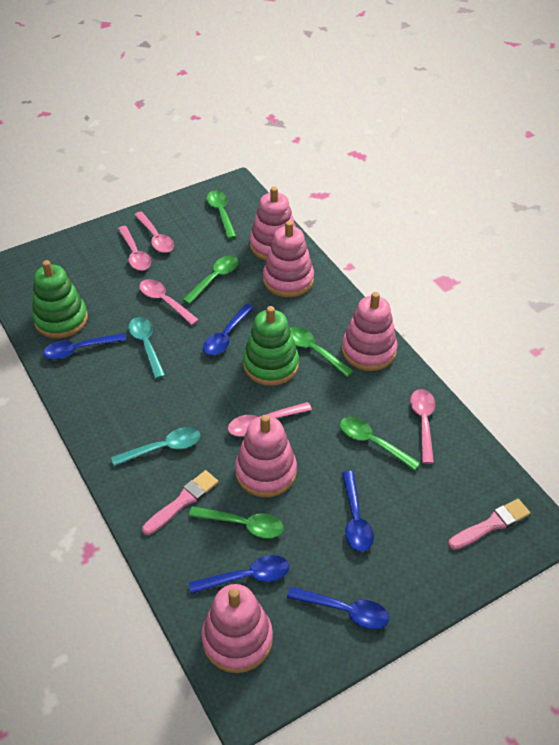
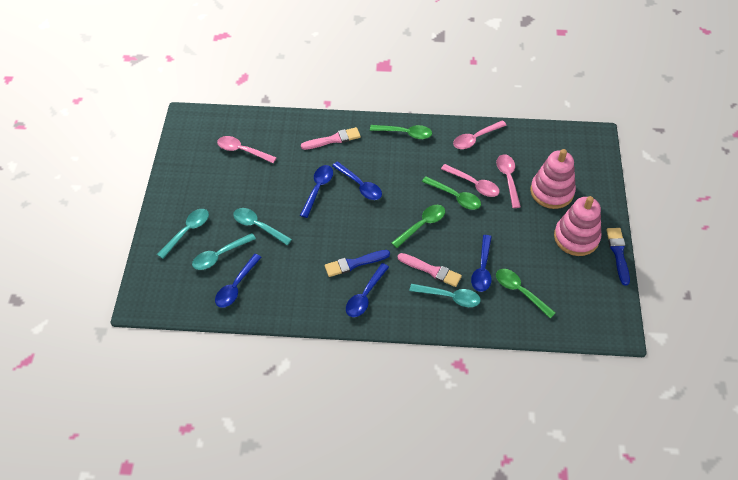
blue brush: 0 -> 2
green spoon: 5 -> 4
green stacking toy: 2 -> 0
pink spoon: 5 -> 4
pink stacking toy: 5 -> 2
turquoise spoon: 2 -> 4

